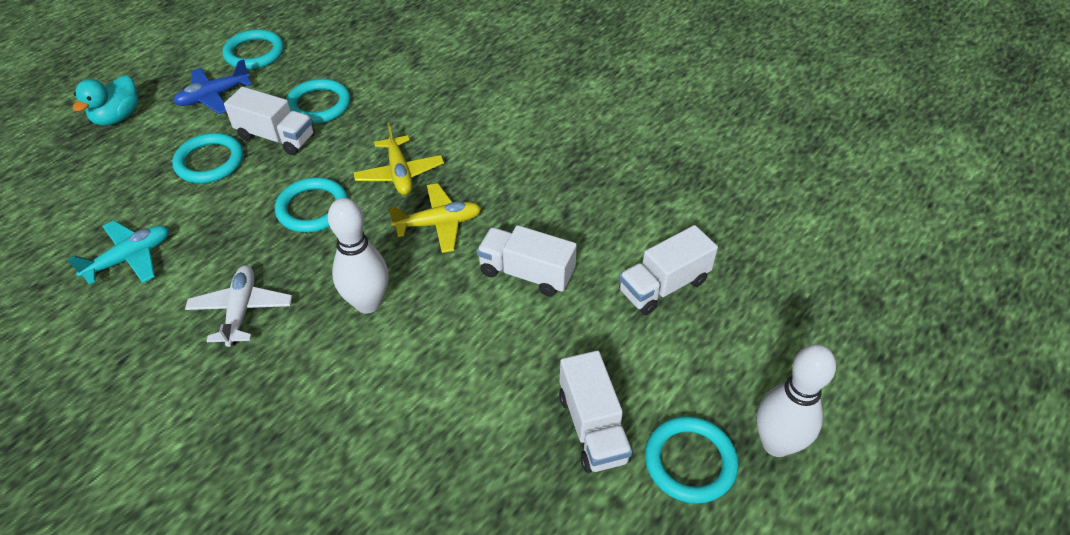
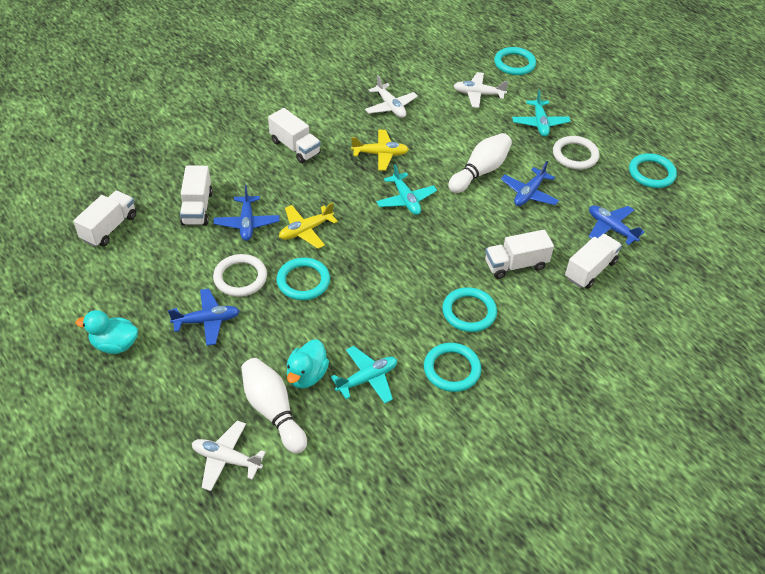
blue plane: 1 -> 4
turquoise duck: 1 -> 2
turquoise plane: 1 -> 3
white plane: 1 -> 3
white ring: 0 -> 2
white truck: 4 -> 5

